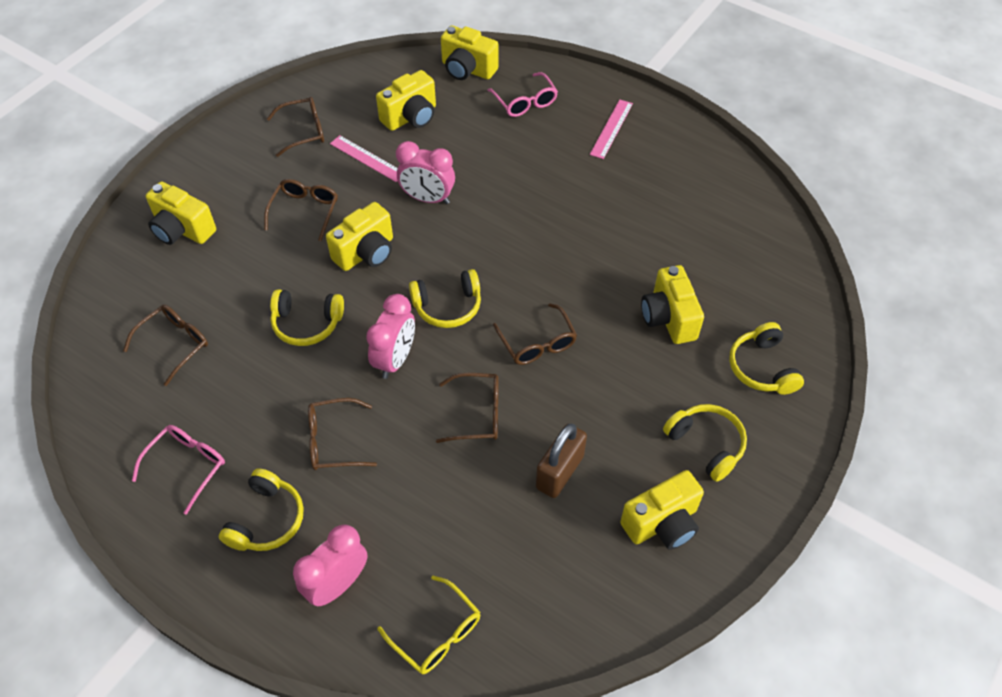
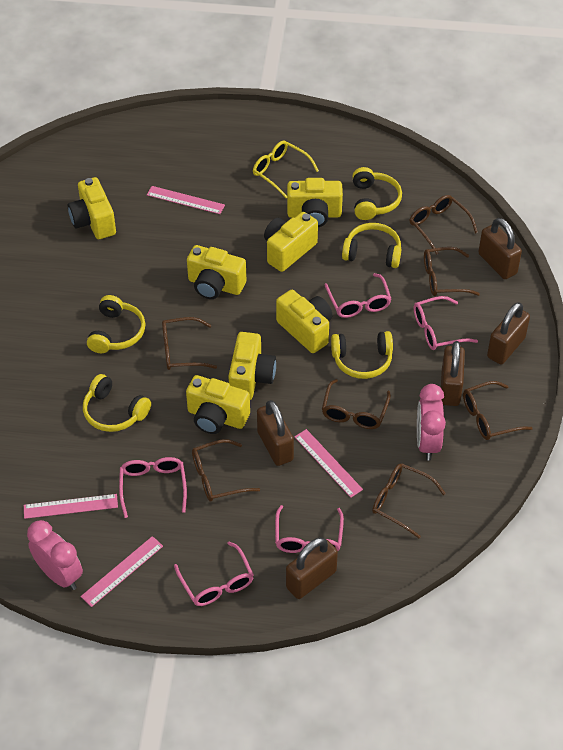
brown glasses: 6 -> 7
brown padlock: 1 -> 5
pink clock: 3 -> 2
pink glasses: 2 -> 5
pink ruler: 2 -> 4
yellow camera: 6 -> 7

